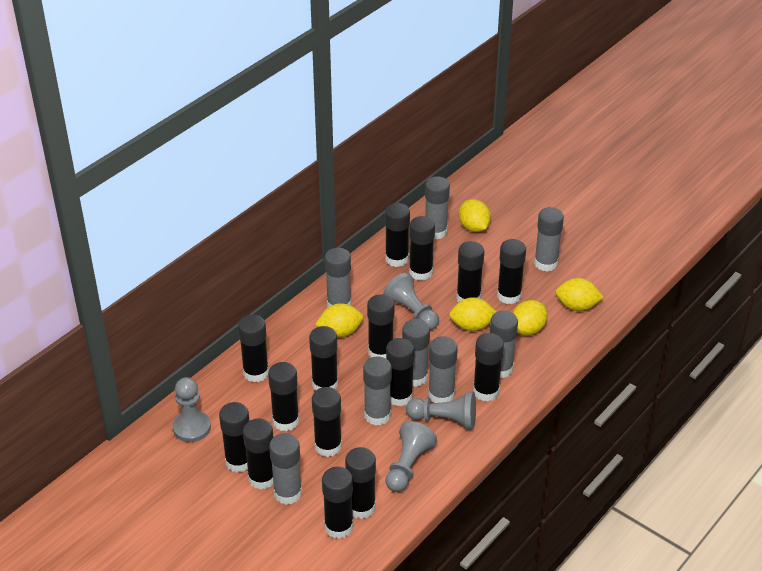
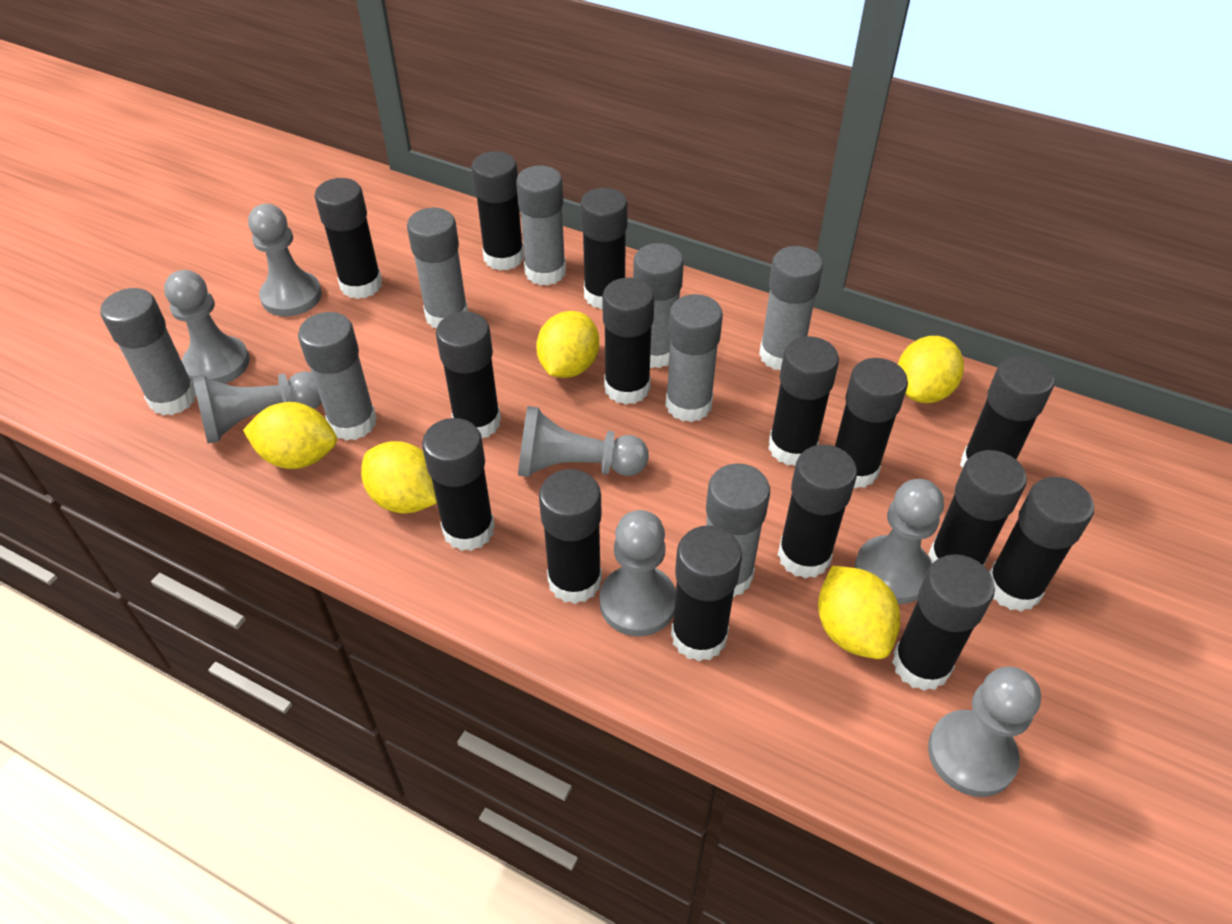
grey pawn: 4 -> 7

